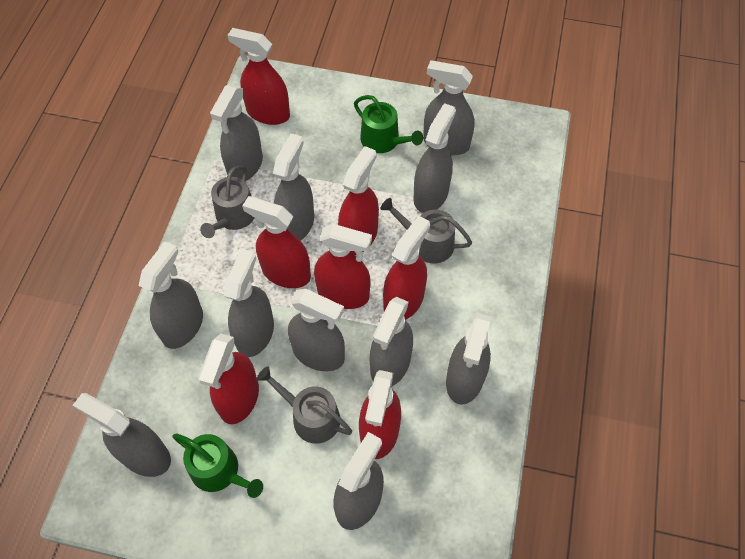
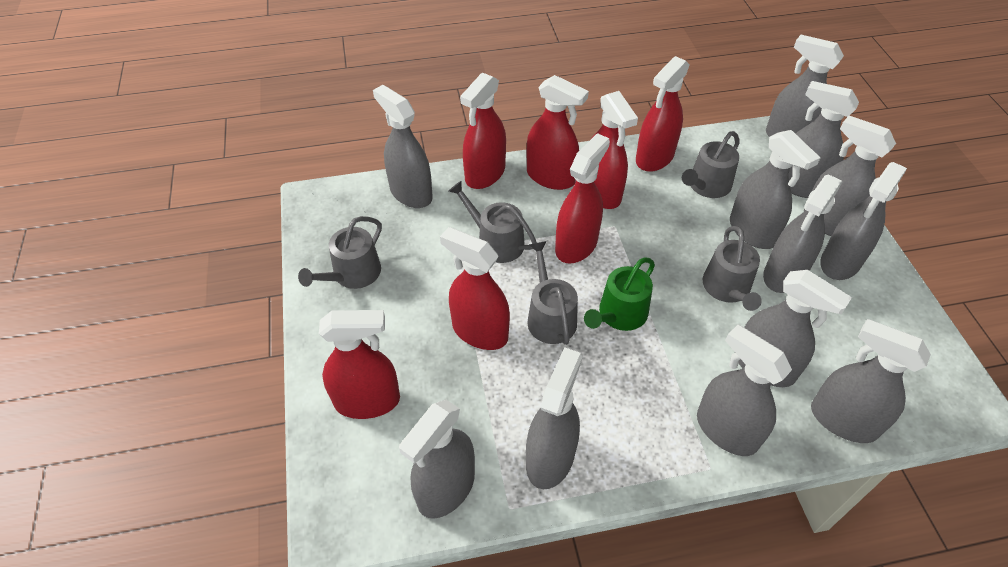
green watering can: 2 -> 1
grey spray bottle: 11 -> 12
grey watering can: 3 -> 5

